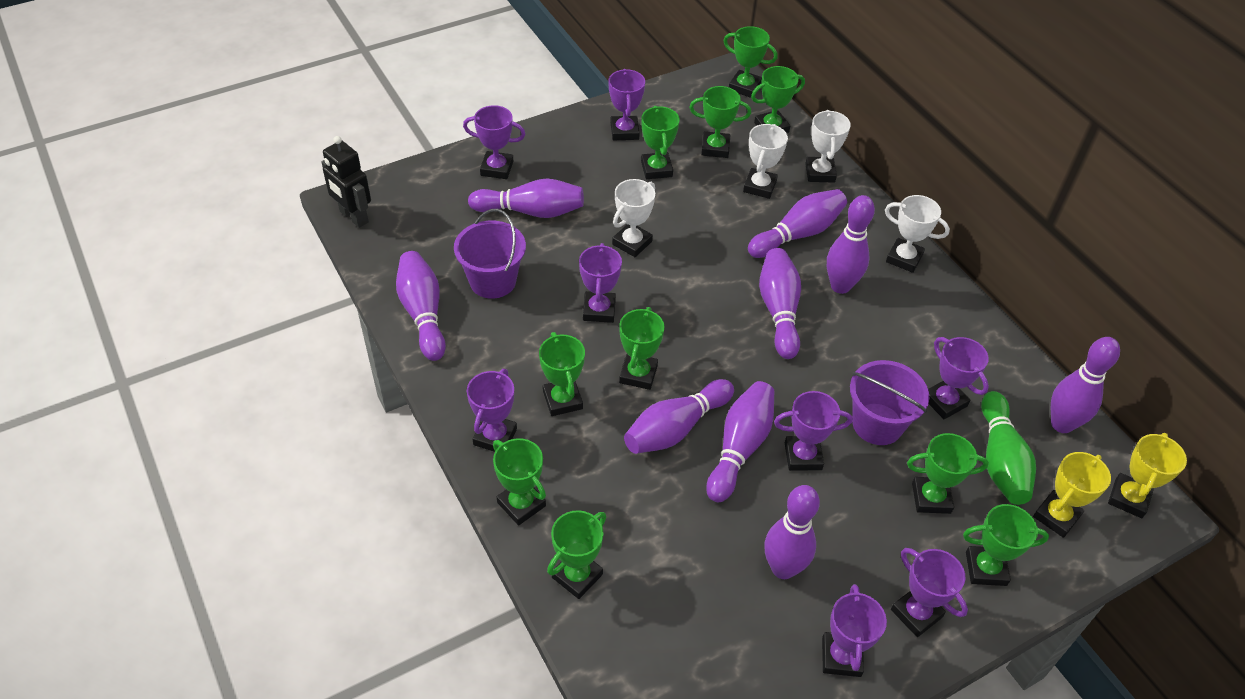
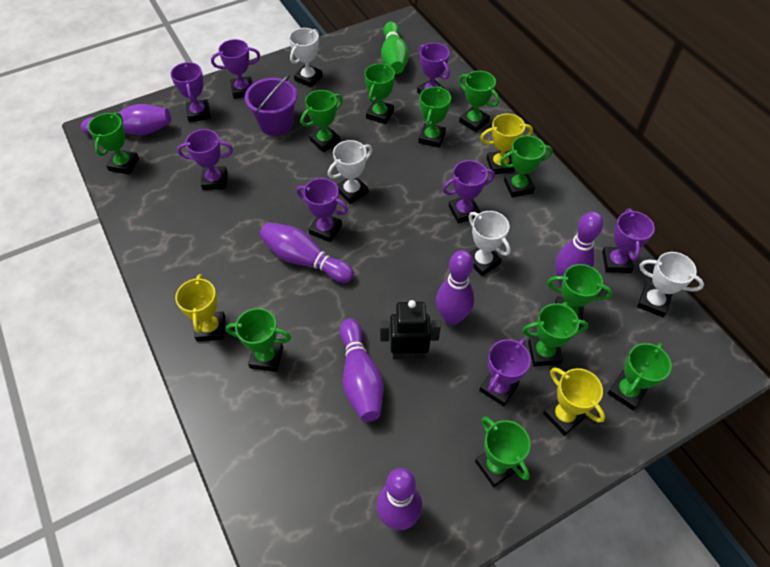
green trophy: 10 -> 11
purple bowling pin: 9 -> 6
purple bucket: 2 -> 1
yellow trophy: 2 -> 3

